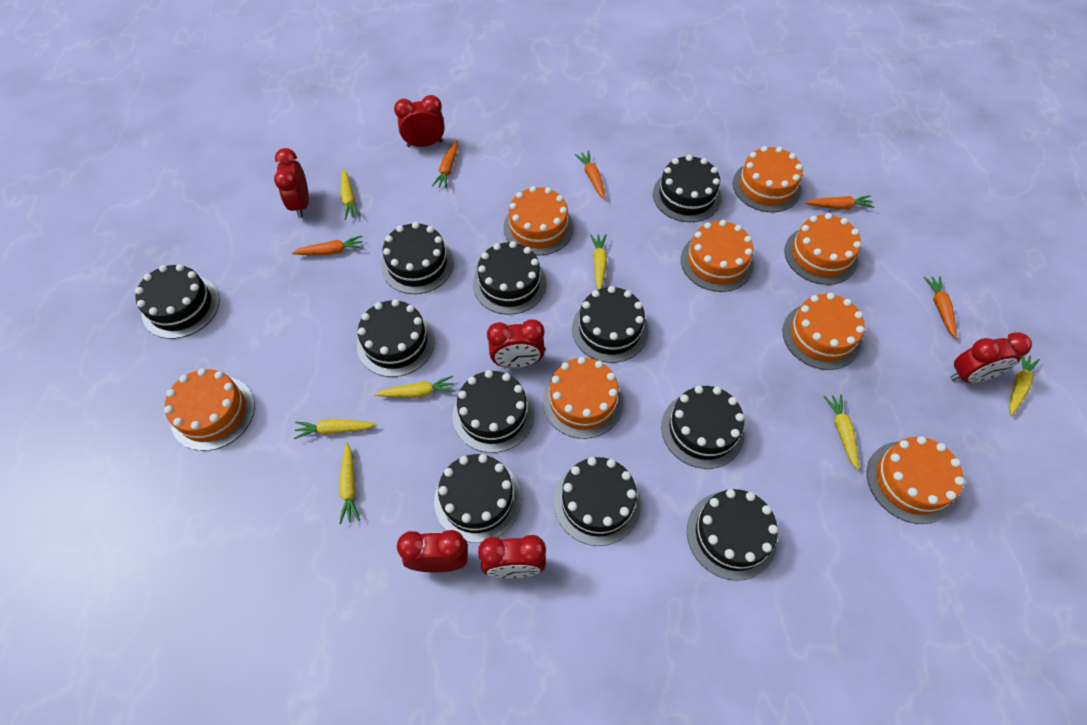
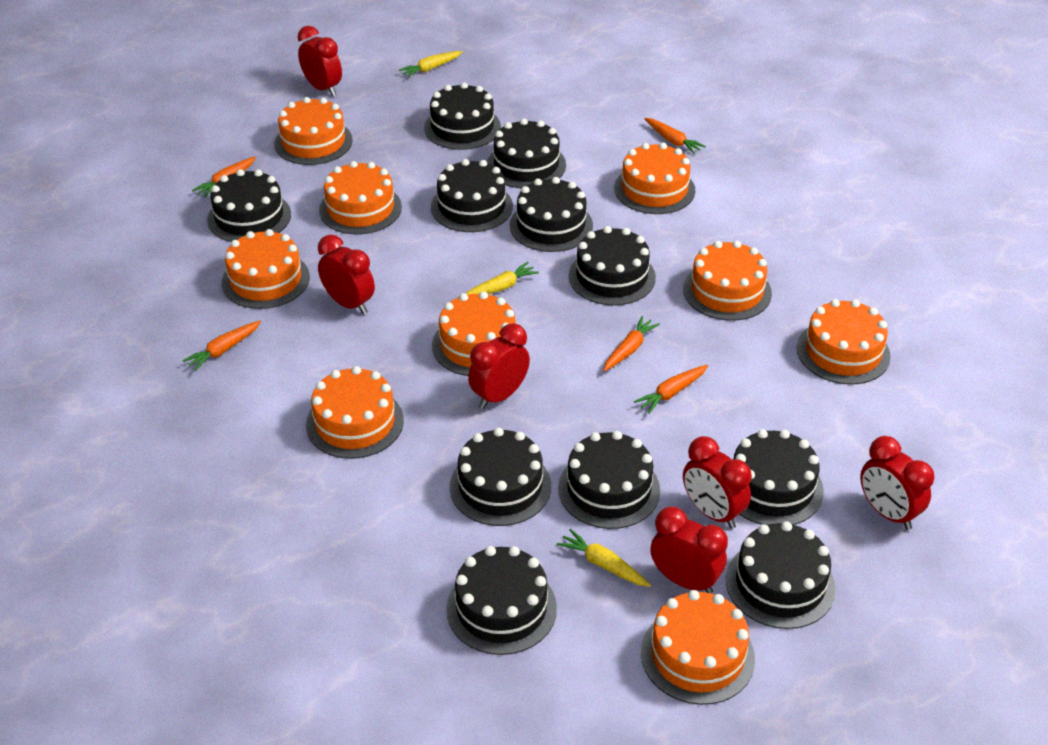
orange cake: 8 -> 9
yellow carrot: 7 -> 3

